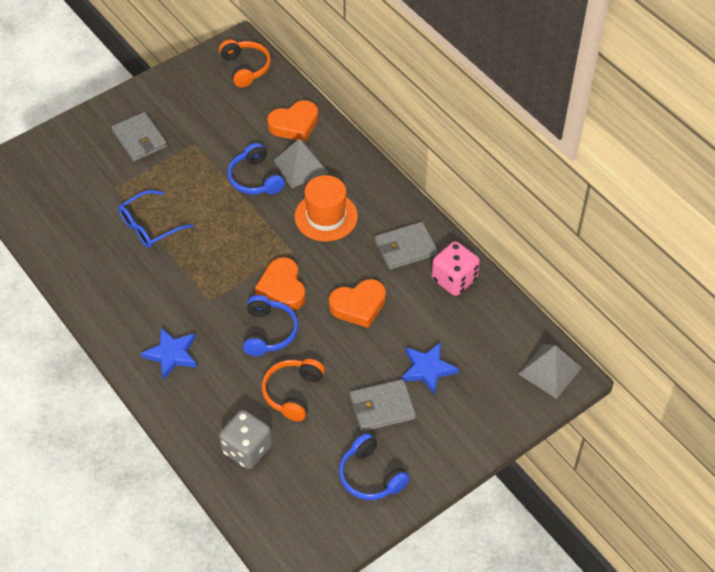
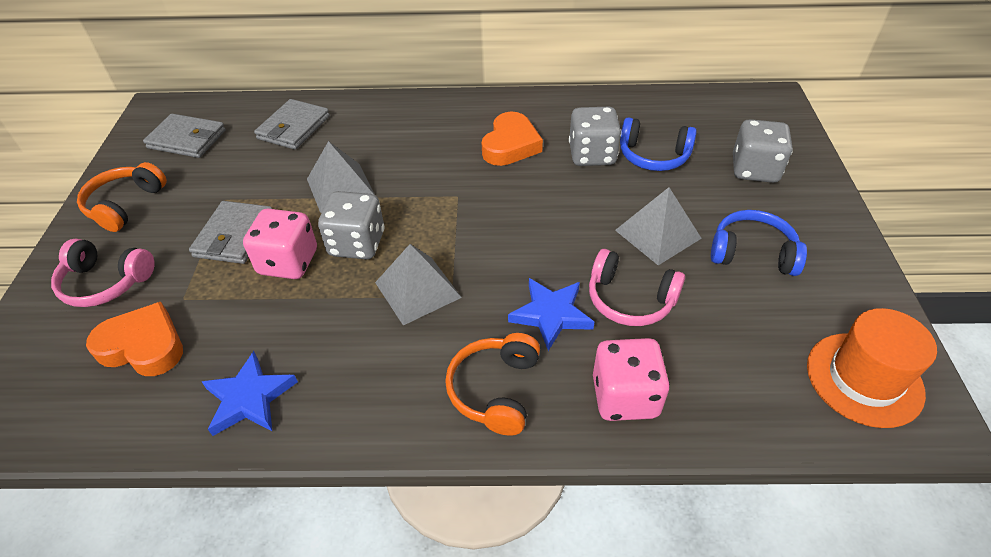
blue glasses: 1 -> 0
blue headphones: 3 -> 2
grey dice: 1 -> 3
grey pyramid: 2 -> 3
orange heart: 3 -> 2
pink dice: 1 -> 2
pink headphones: 0 -> 2

